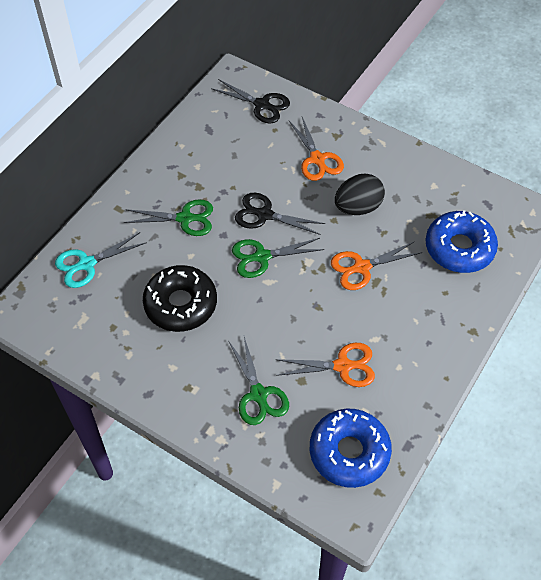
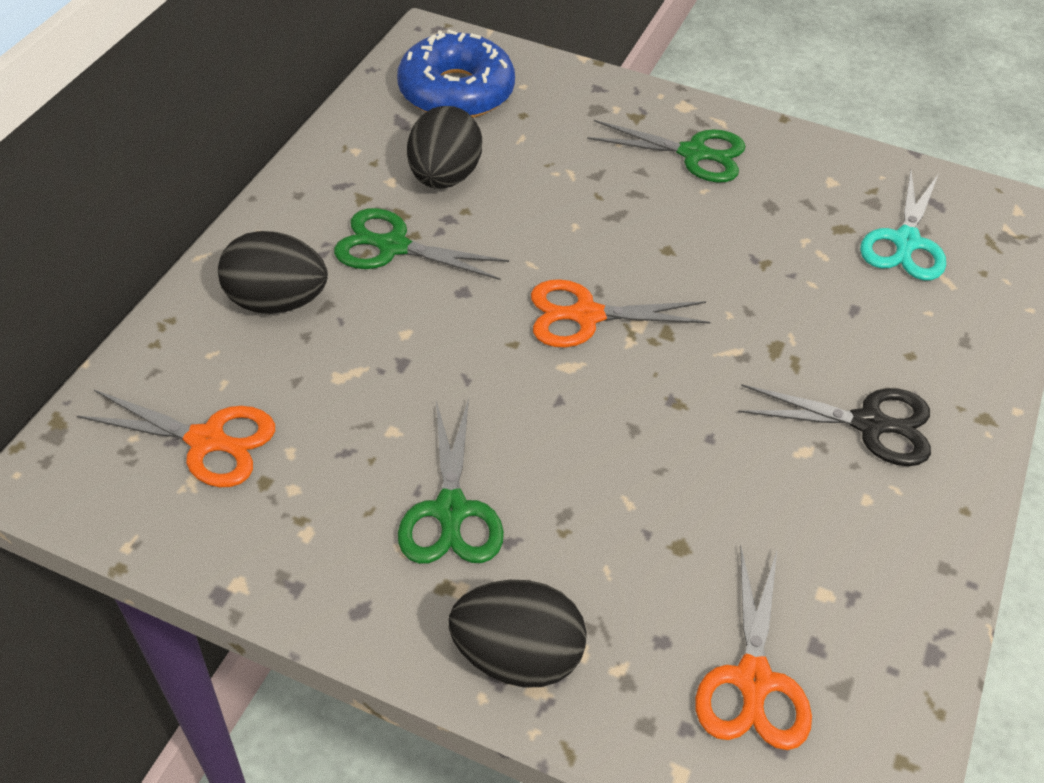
black donut: 1 -> 0
black egg: 1 -> 3
black scissors: 2 -> 1
blue donut: 2 -> 1

